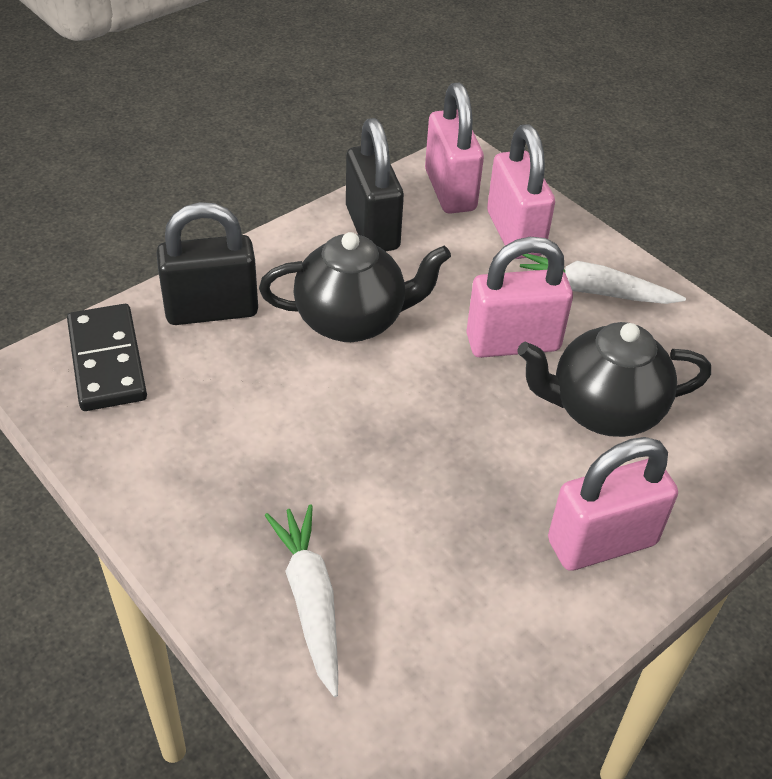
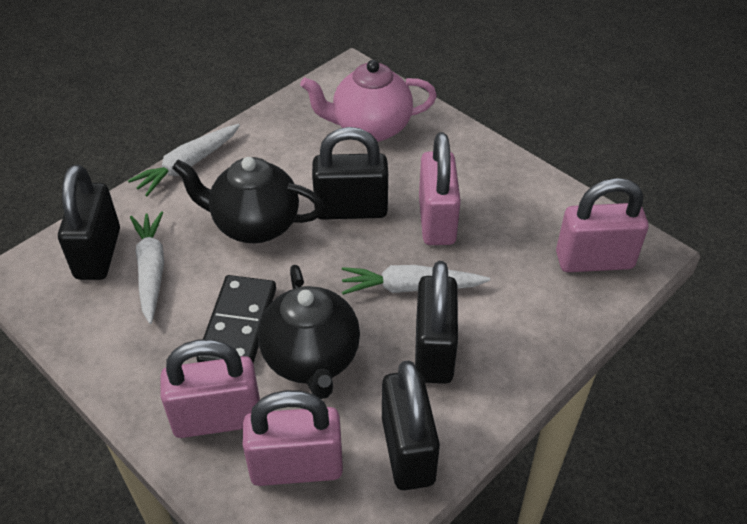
black padlock: 2 -> 4
pink teapot: 0 -> 1
white carrot: 2 -> 3

